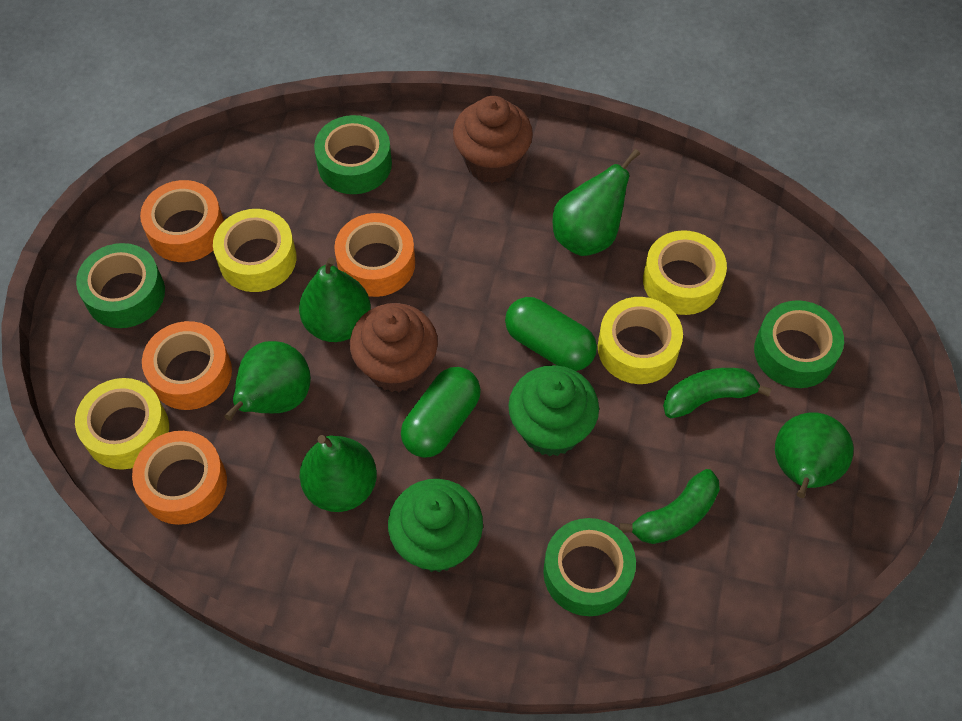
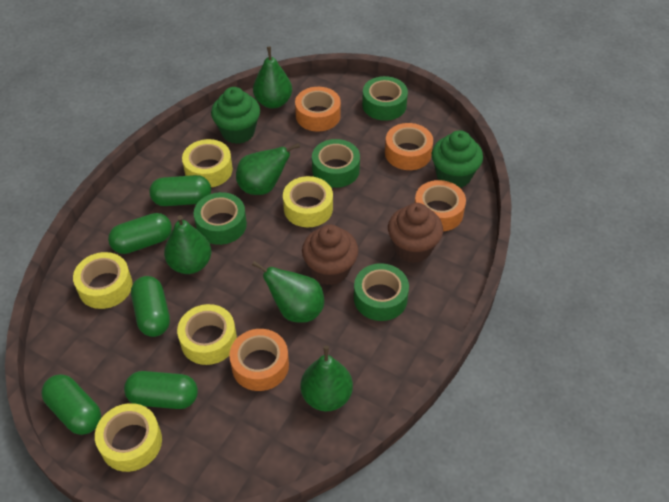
green banana: 2 -> 0
green capsule: 2 -> 5
yellow tape: 4 -> 5

